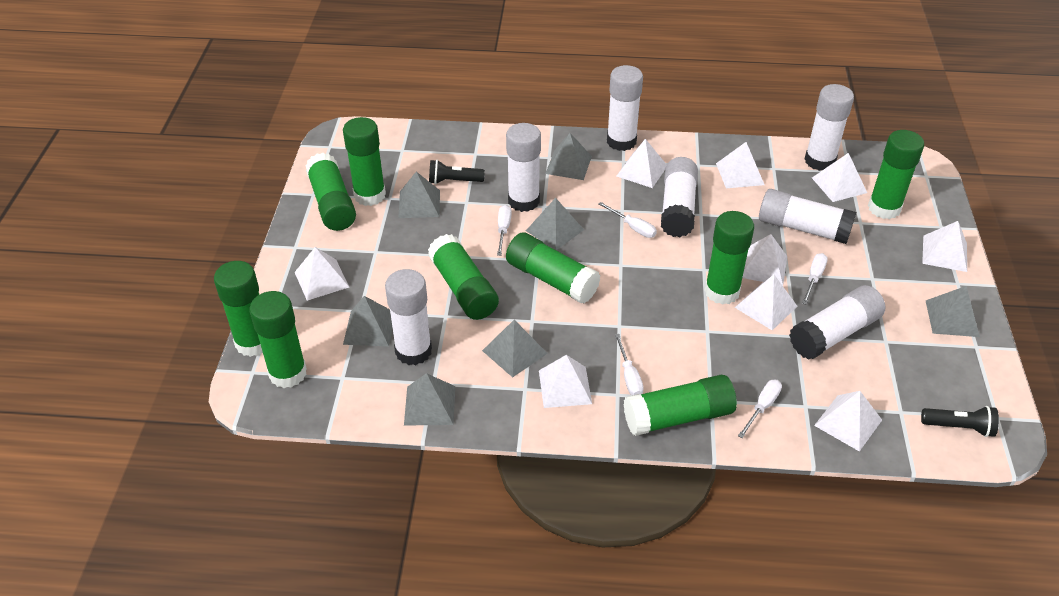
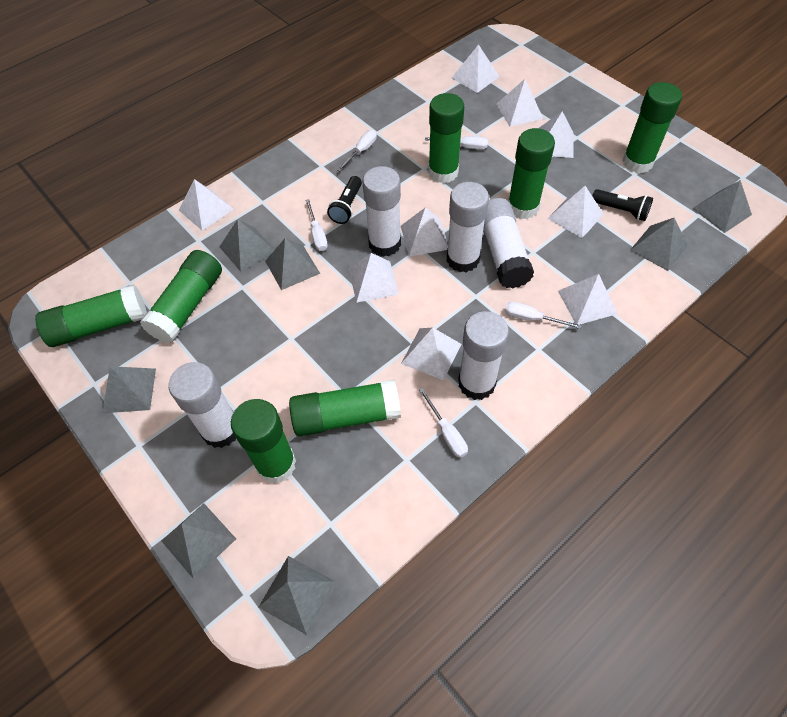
green glue stick: 9 -> 7
white glue stick: 7 -> 5

